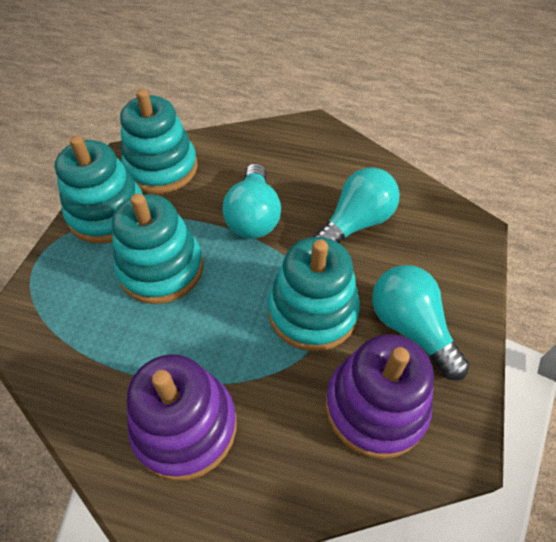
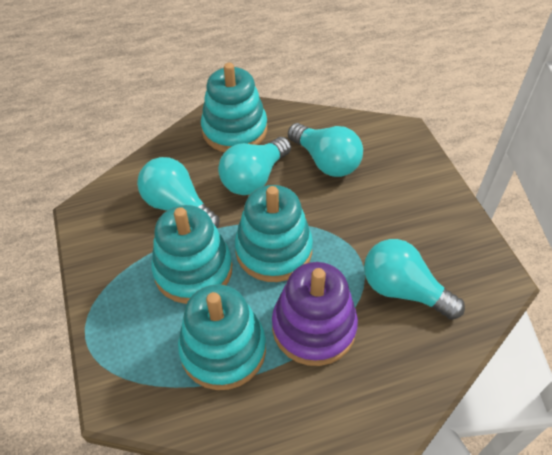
purple stacking toy: 2 -> 1
turquoise light bulb: 3 -> 4

